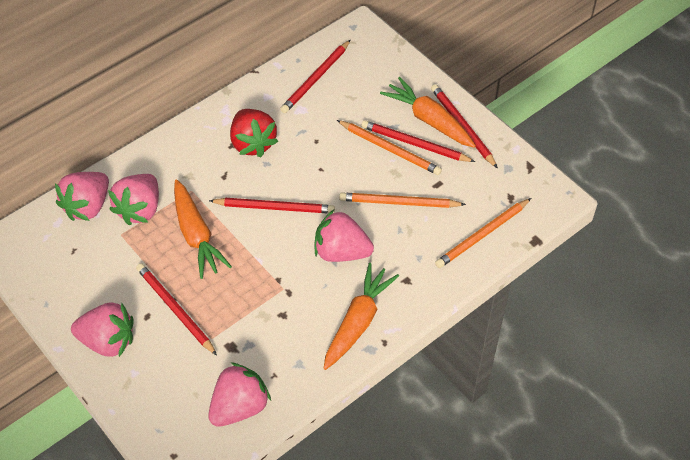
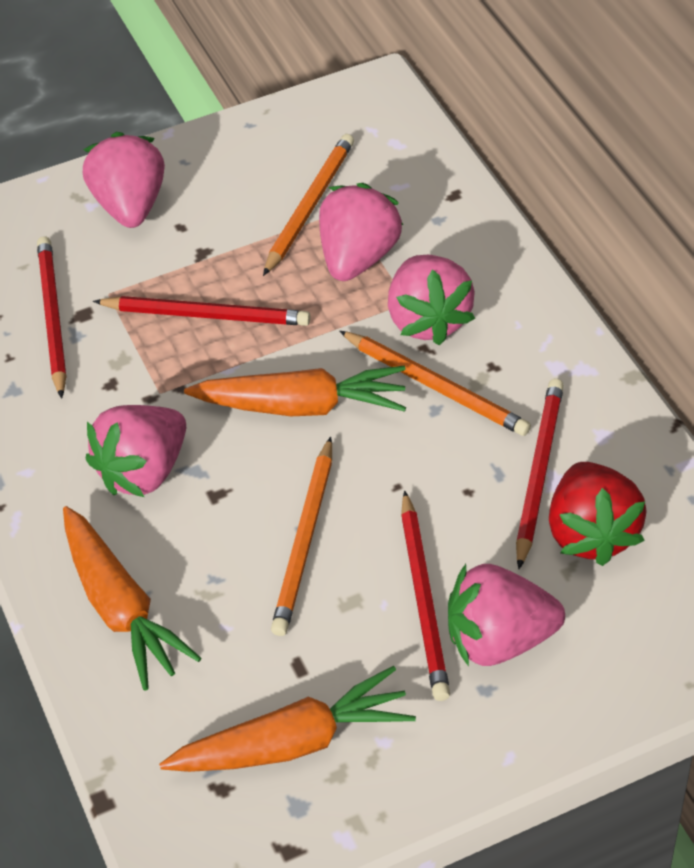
red pencil: 5 -> 4

